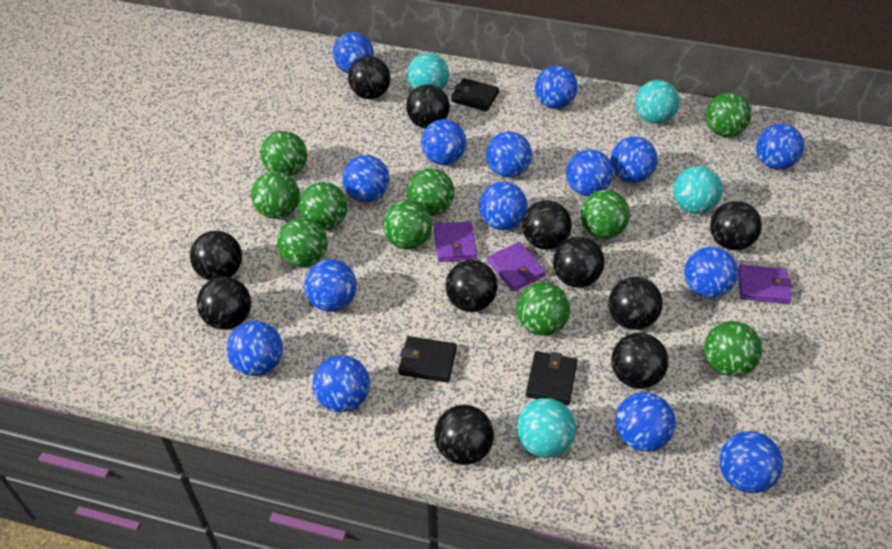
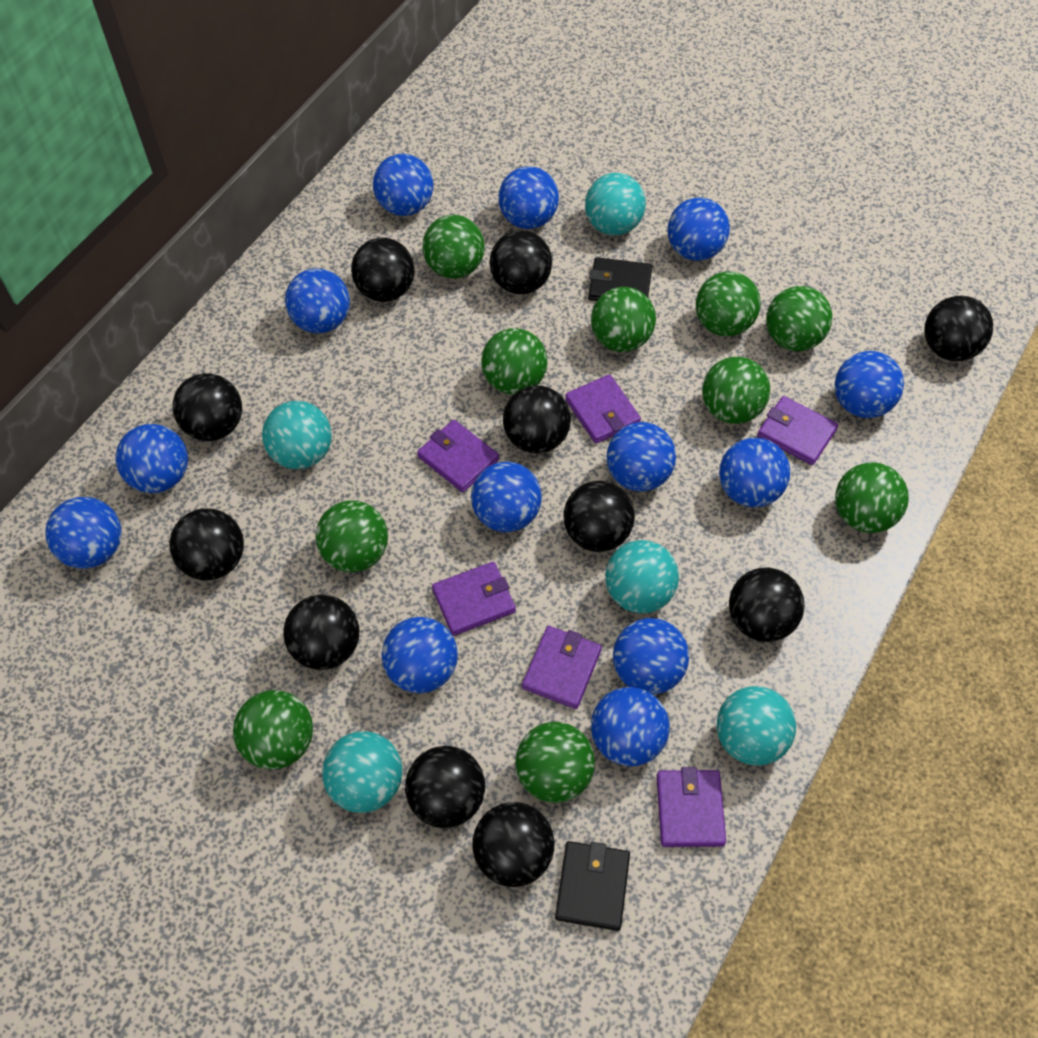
black wallet: 3 -> 2
blue ball: 15 -> 13
purple wallet: 3 -> 6
turquoise ball: 4 -> 5

